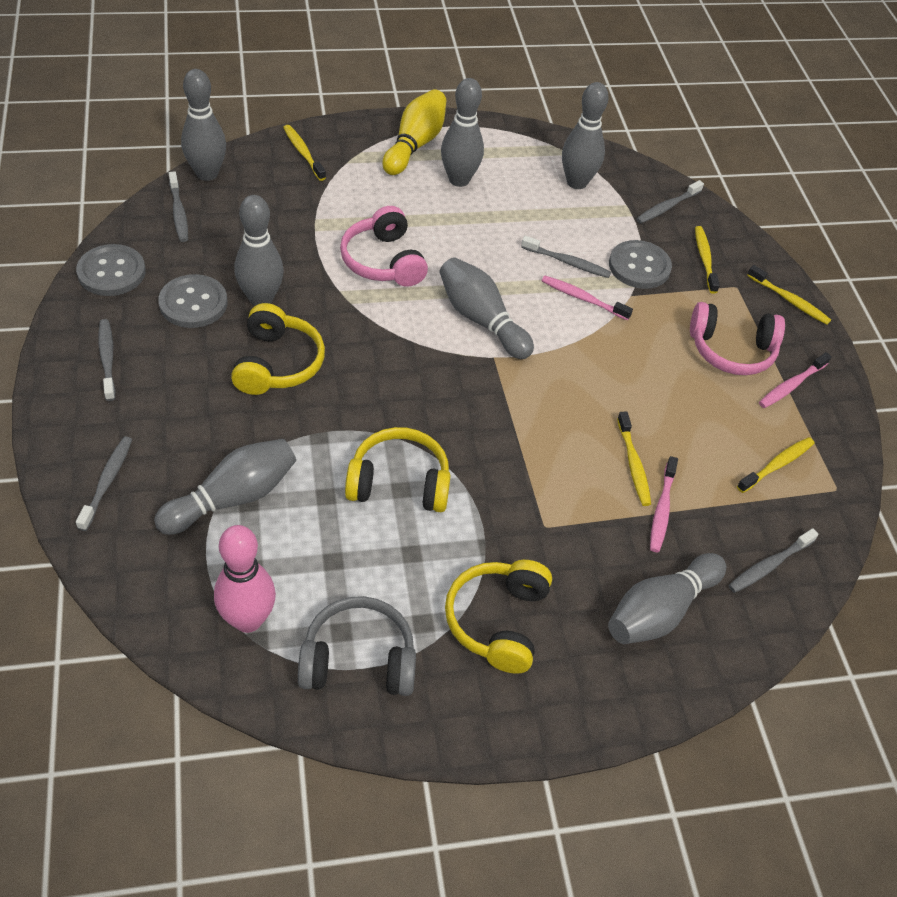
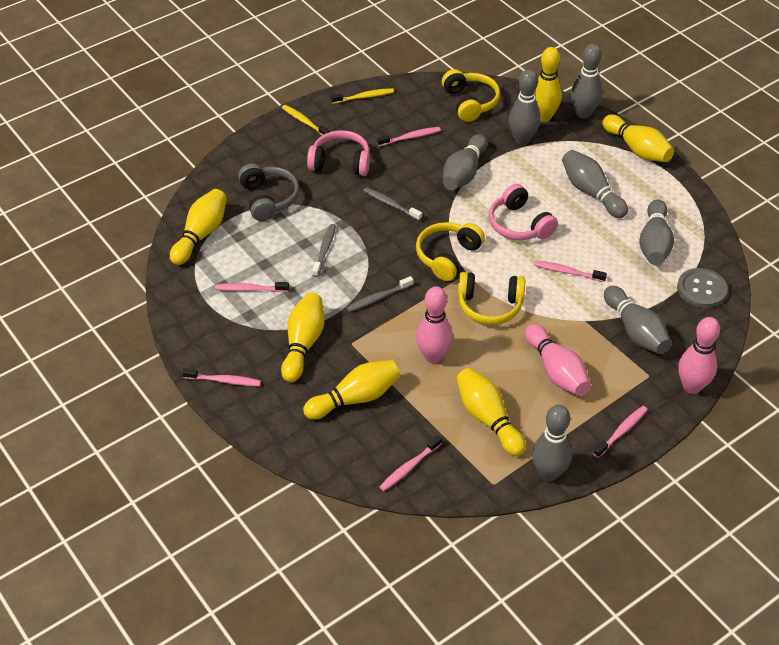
grey button: 3 -> 1
grey toothbrush: 6 -> 3
pink bowling pin: 1 -> 3
pink toothbrush: 3 -> 6
yellow bowling pin: 1 -> 6
yellow toothbrush: 5 -> 2

